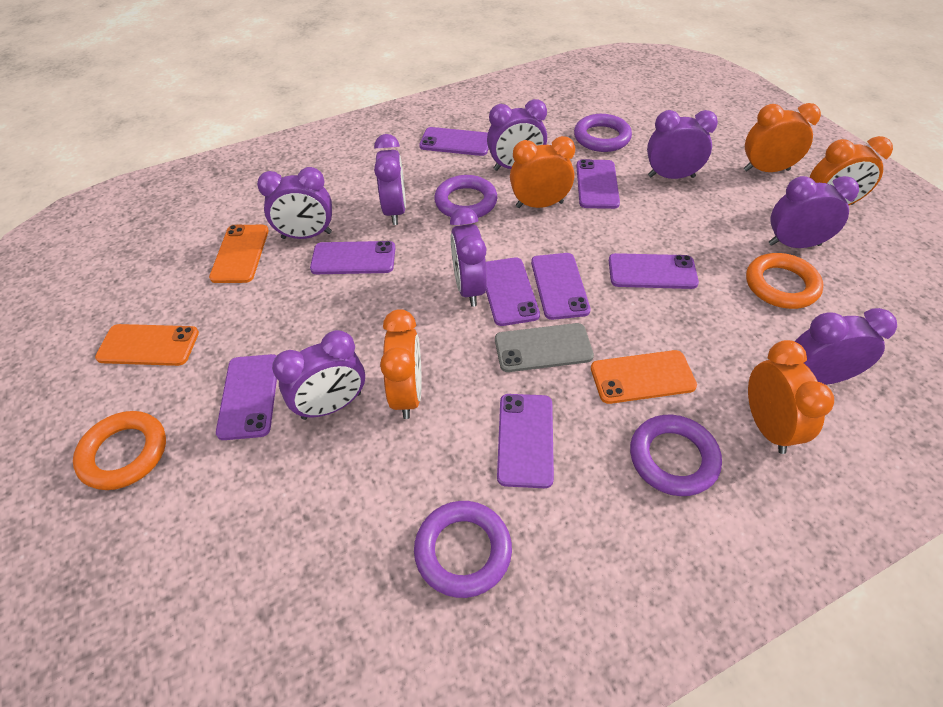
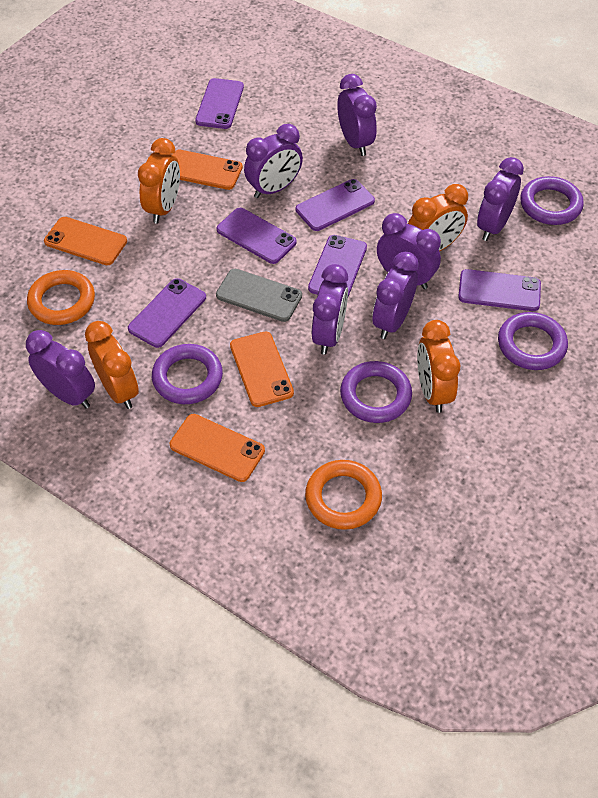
orange clock: 5 -> 4
orange phone: 3 -> 4
purple clock: 8 -> 7
purple phone: 8 -> 6

